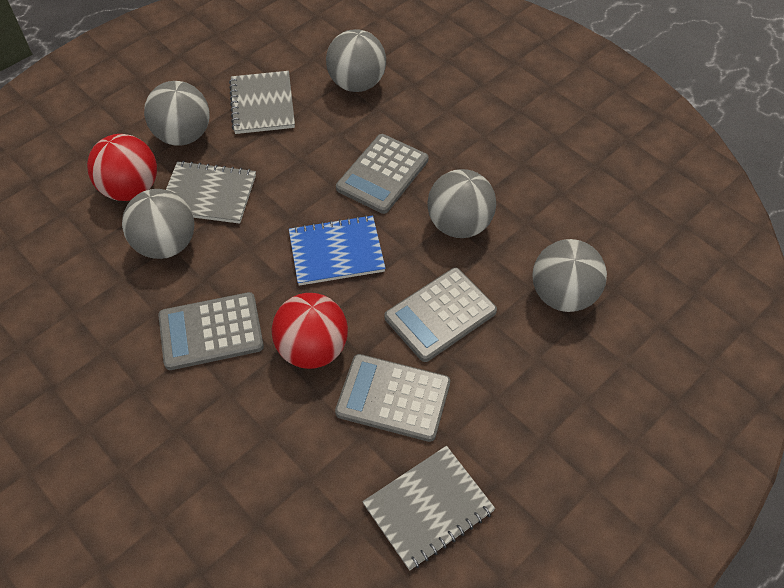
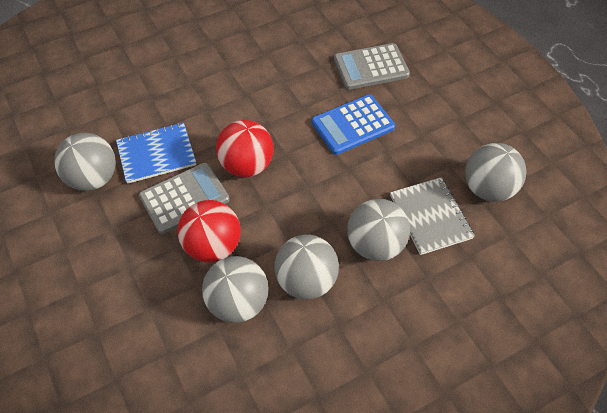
blue calculator: 0 -> 1
grey calculator: 4 -> 2
grey notebook: 3 -> 1

